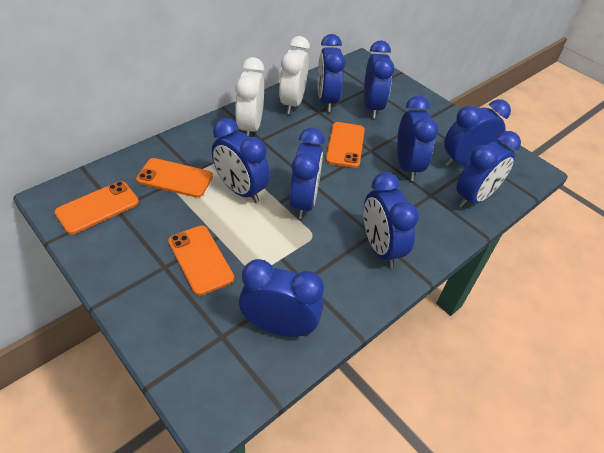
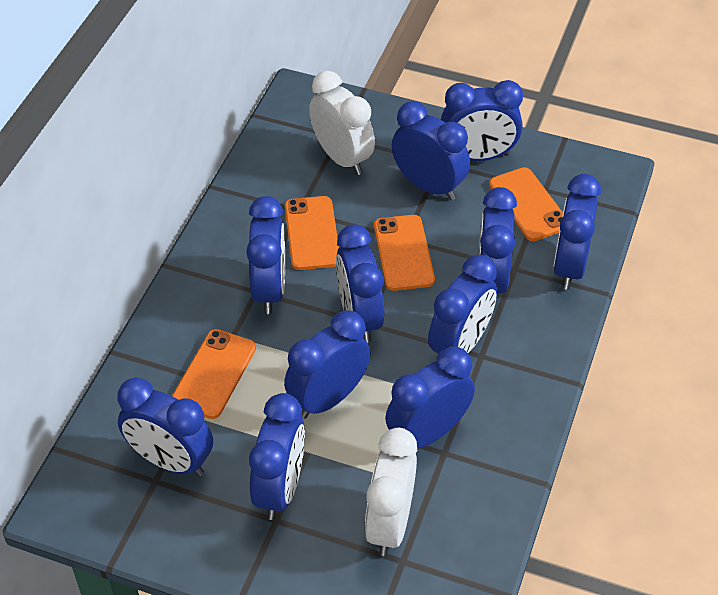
blue clock: 9 -> 11

